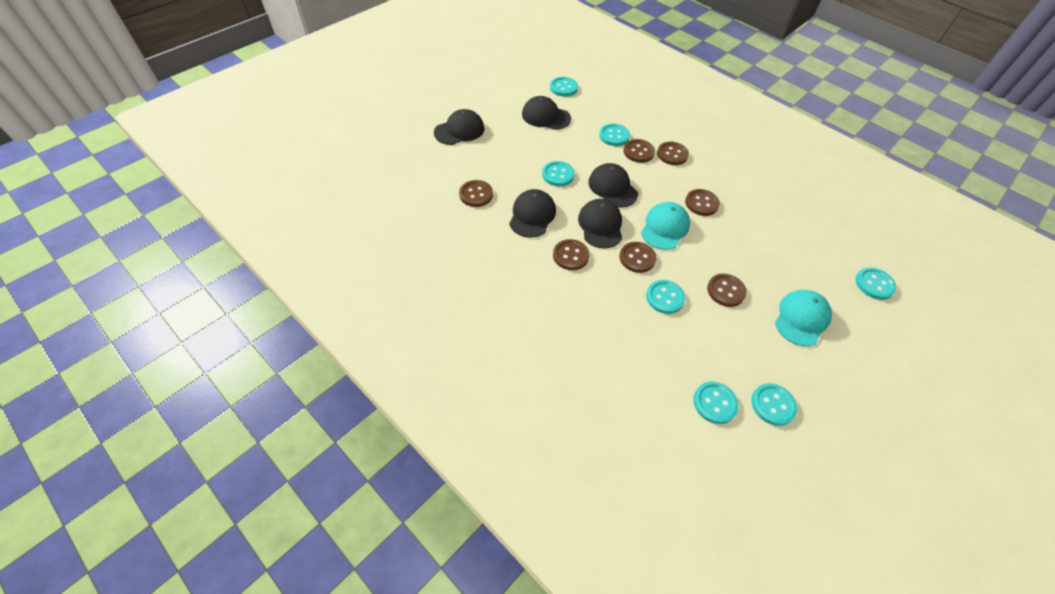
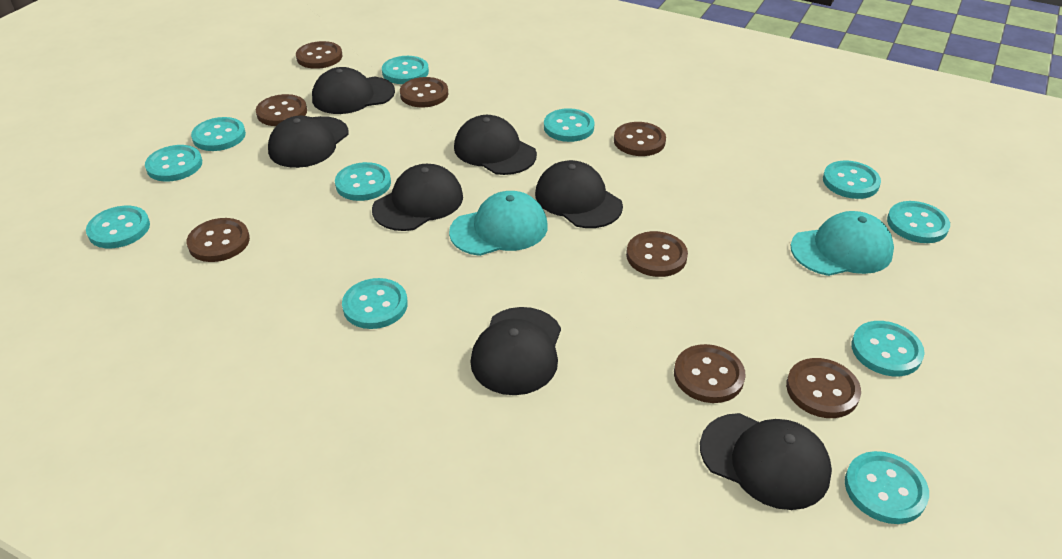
black cap: 5 -> 7
brown button: 7 -> 8
turquoise button: 7 -> 11

